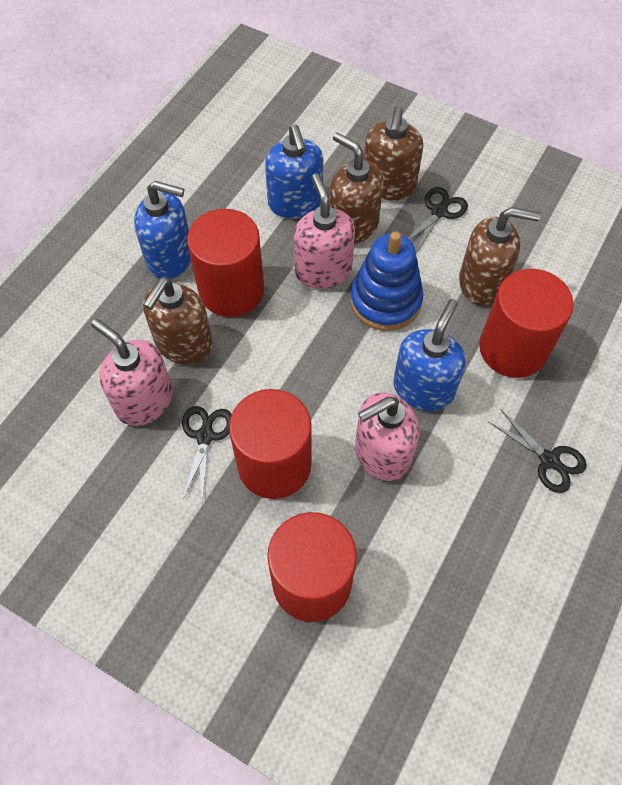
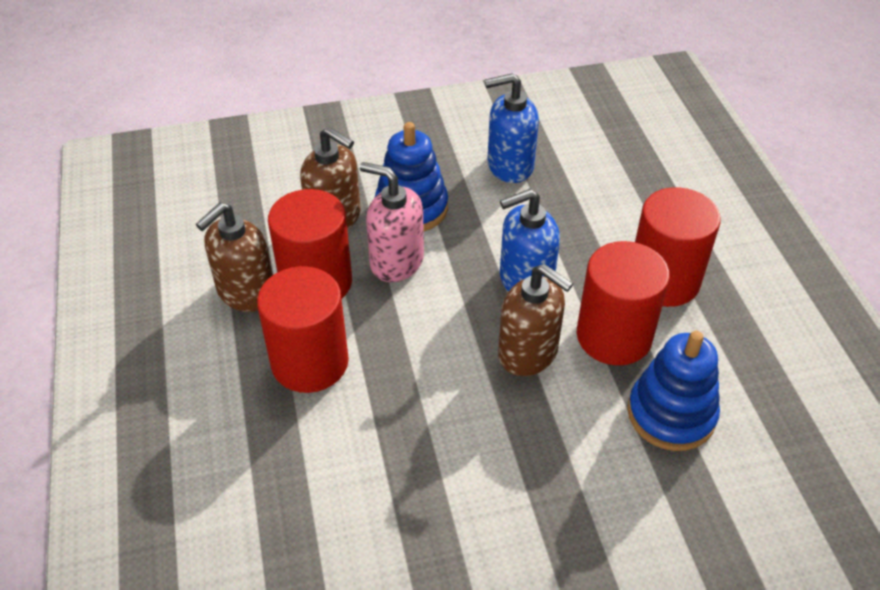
black scissors: 3 -> 0
blue soap dispenser: 3 -> 2
blue stacking toy: 1 -> 2
brown soap dispenser: 4 -> 3
pink soap dispenser: 3 -> 1

